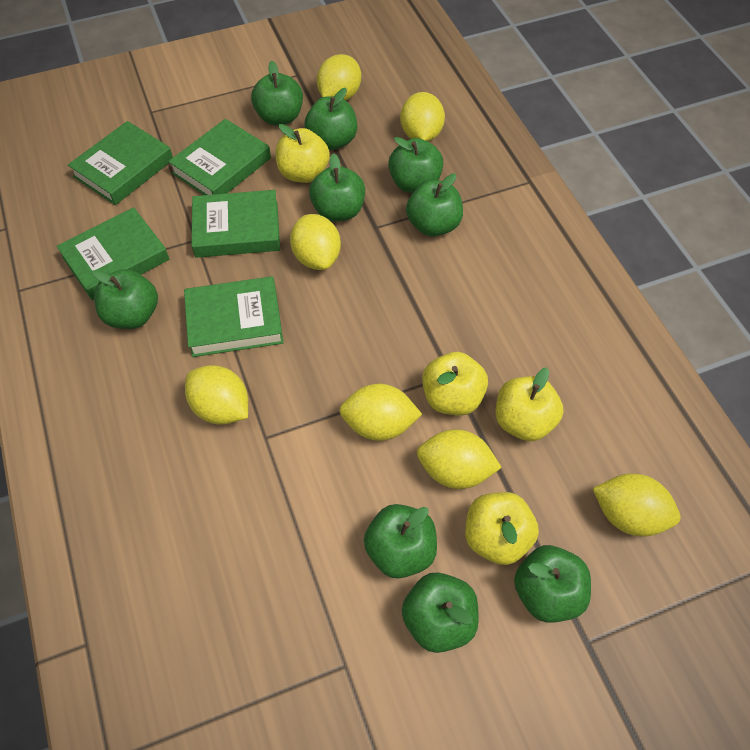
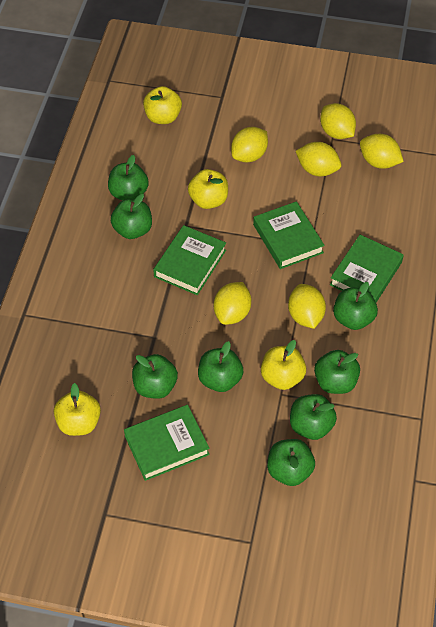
green apple: 9 -> 8
green book: 5 -> 4
yellow lemon: 7 -> 6

